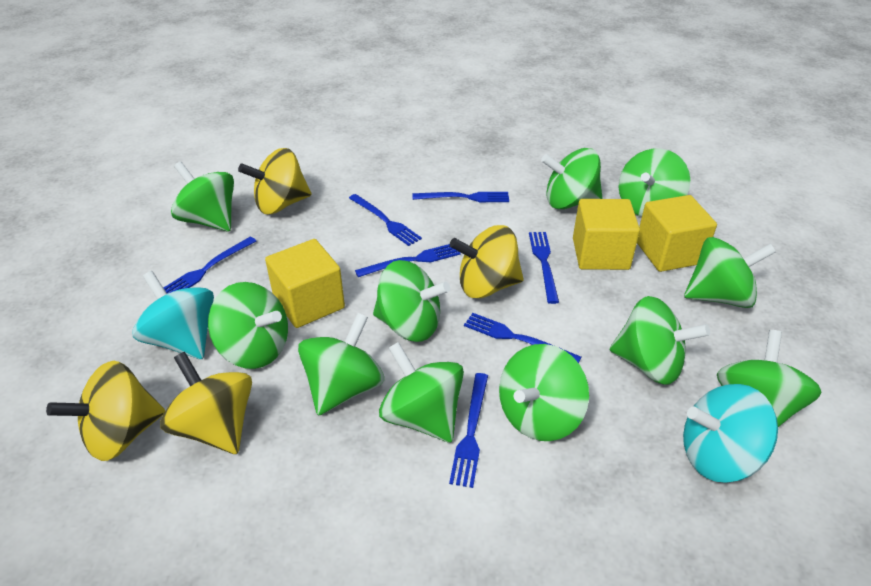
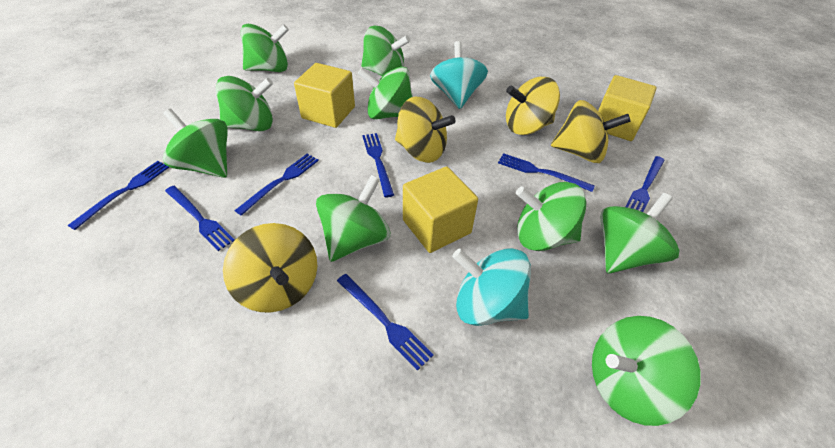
green spinning top: 11 -> 9

